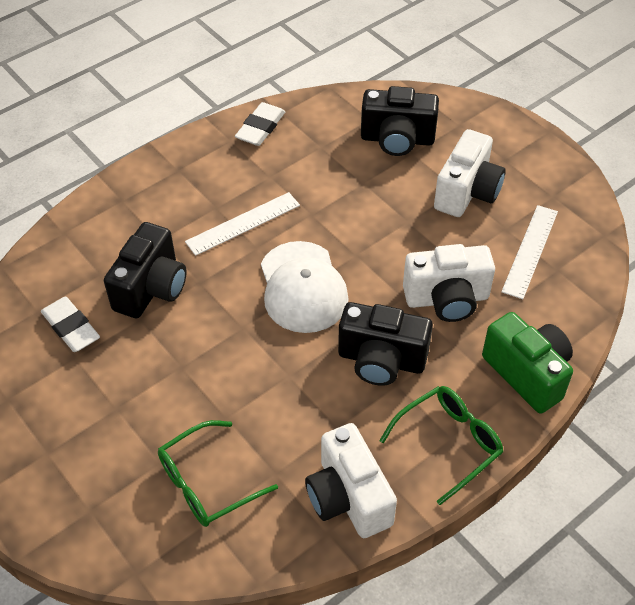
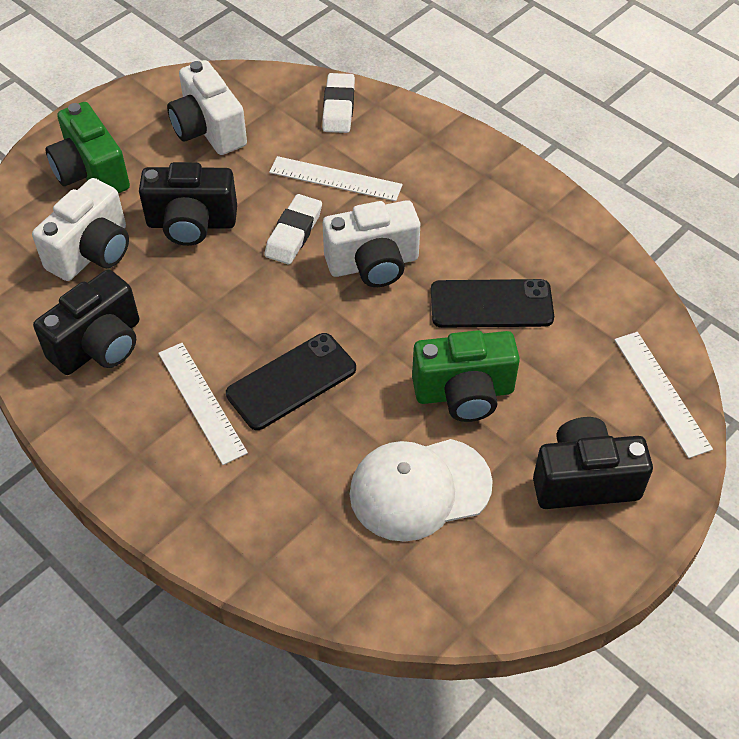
black phone: 0 -> 2
green camera: 1 -> 2
green glasses: 2 -> 0
white ruler: 2 -> 3

